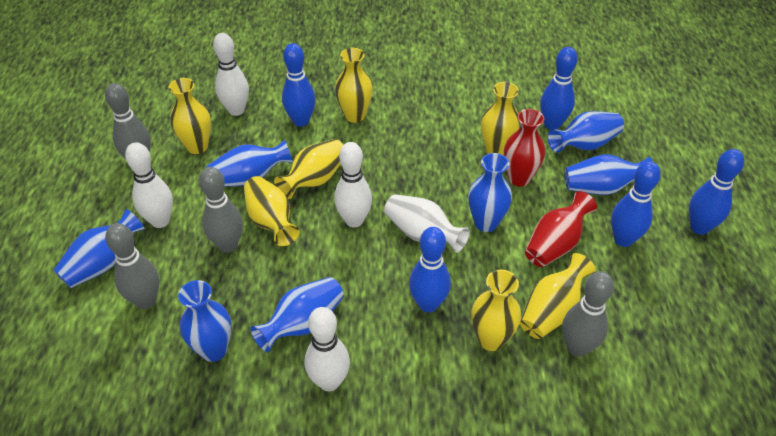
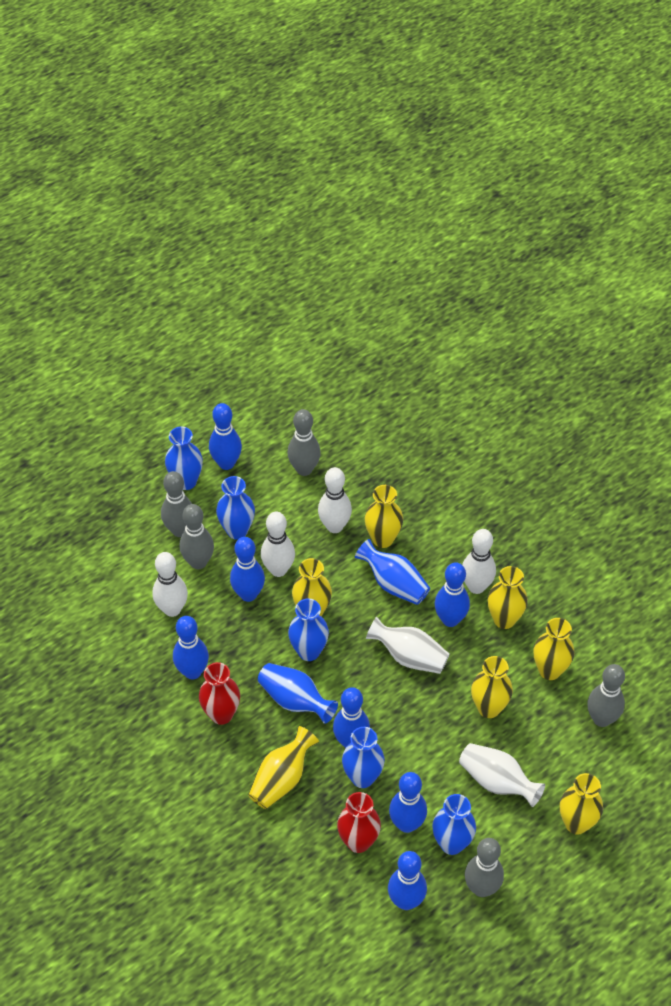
blue bowling pin: 5 -> 7
grey bowling pin: 4 -> 5
white vase: 1 -> 2

